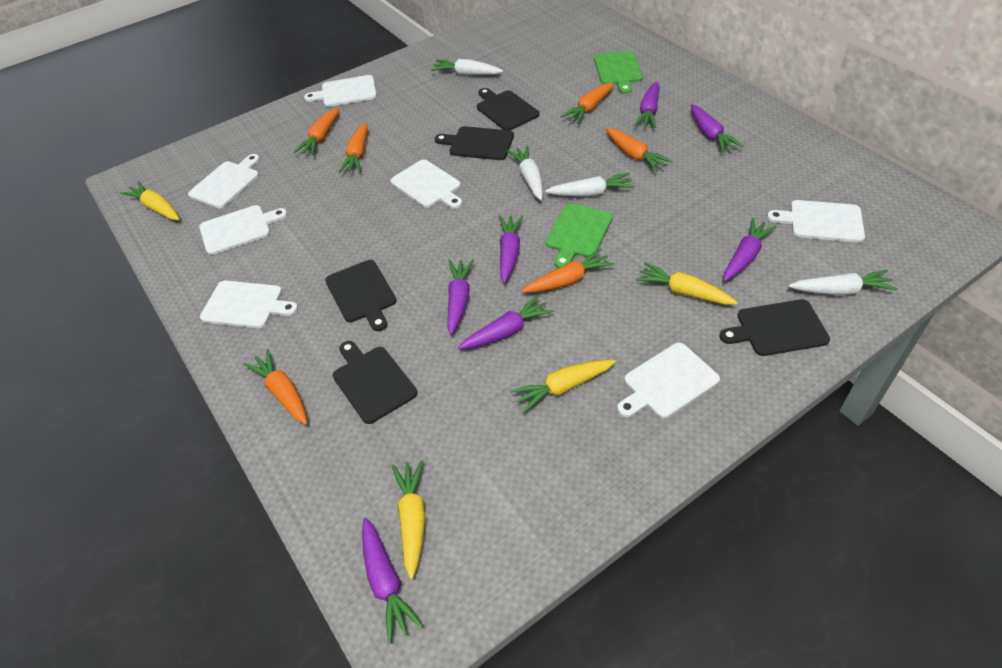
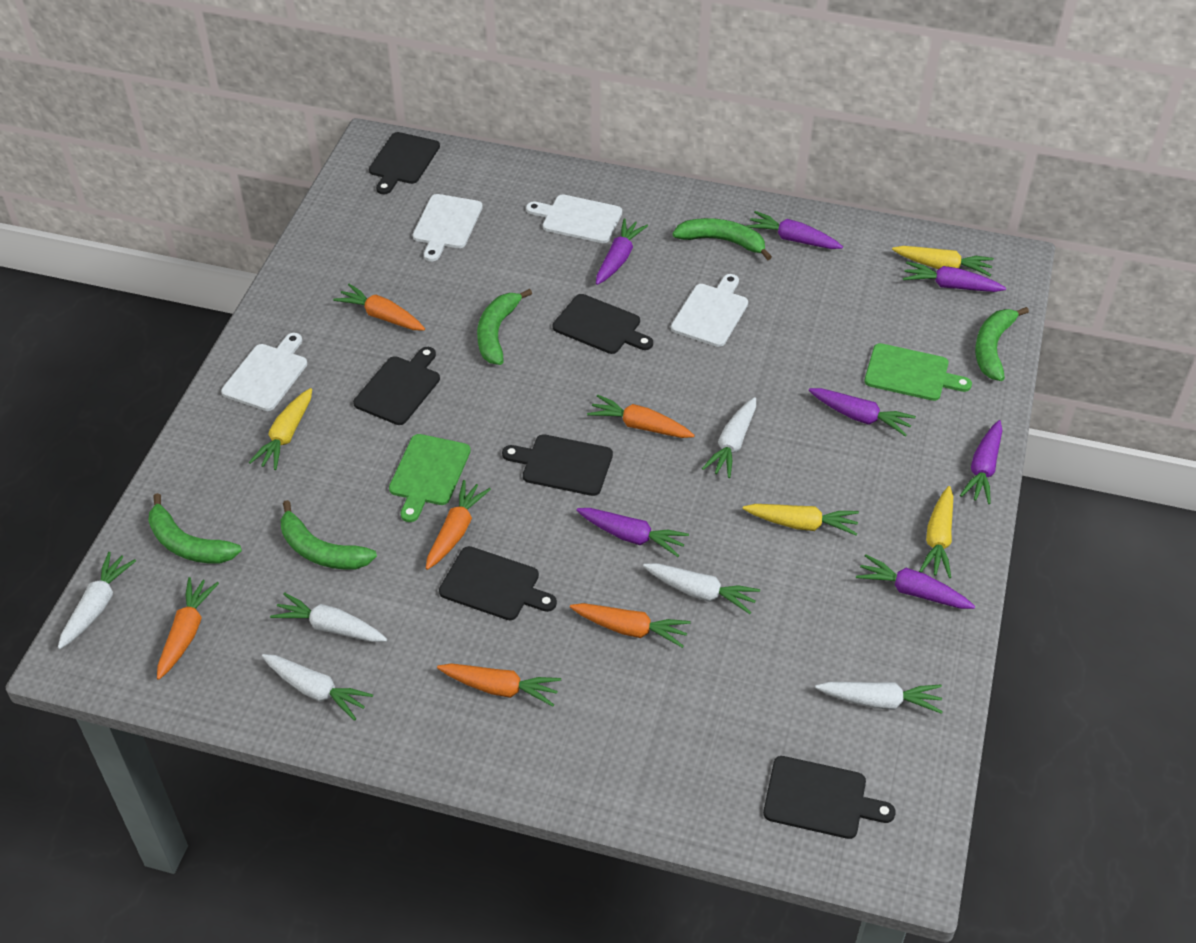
black cutting board: 5 -> 6
green banana: 0 -> 5
white carrot: 4 -> 6
white cutting board: 7 -> 4

